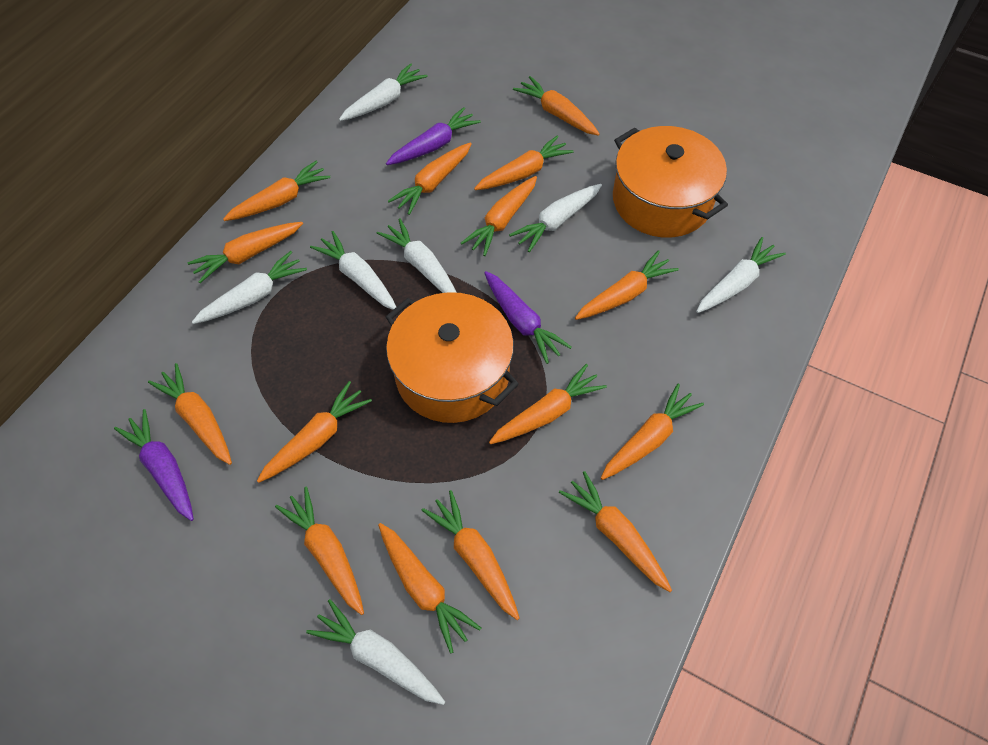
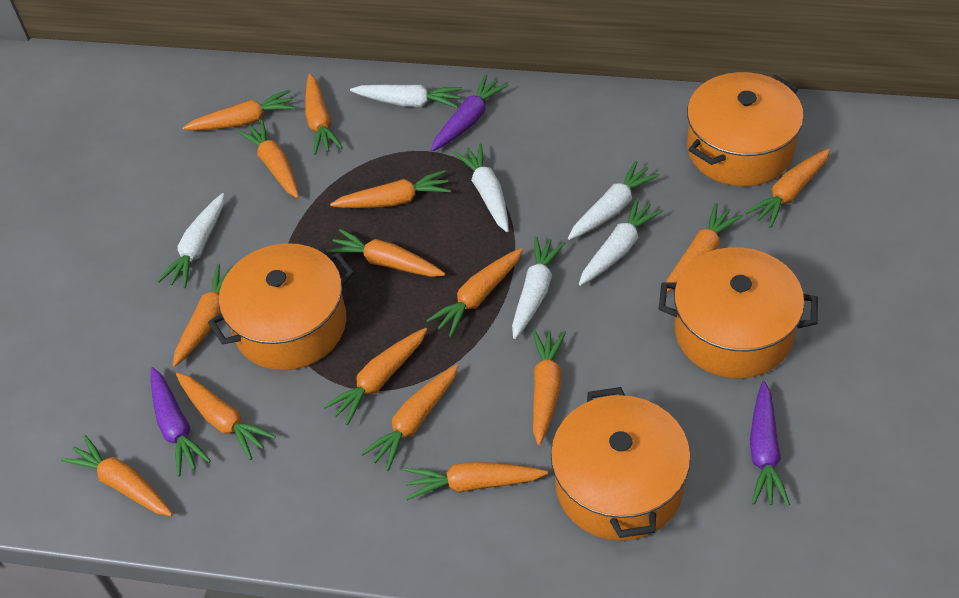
orange pot: 2 -> 4
white carrot: 7 -> 6

